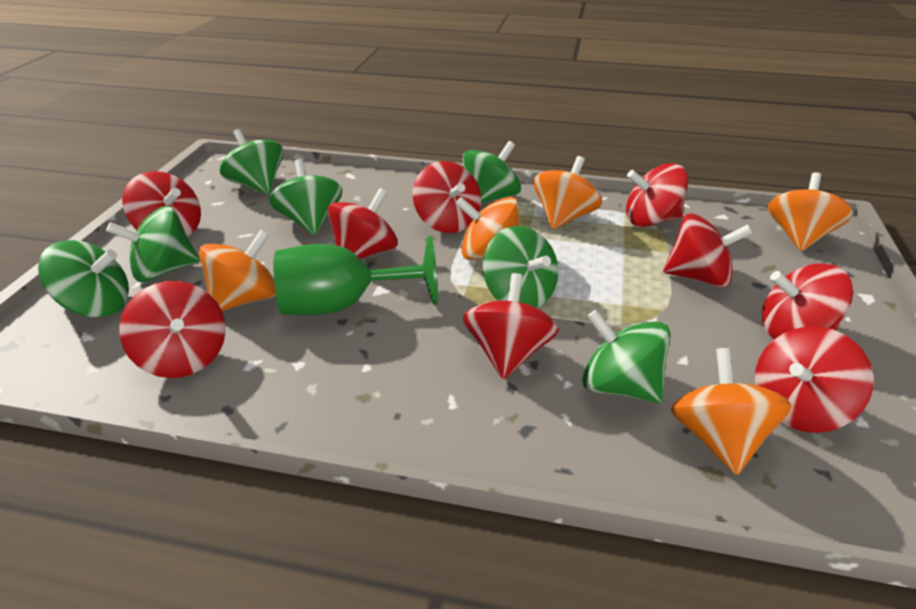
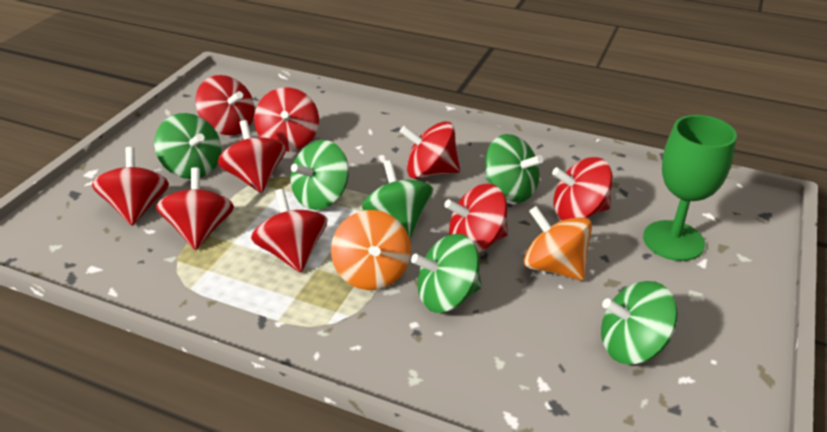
green spinning top: 7 -> 6
orange spinning top: 5 -> 2

